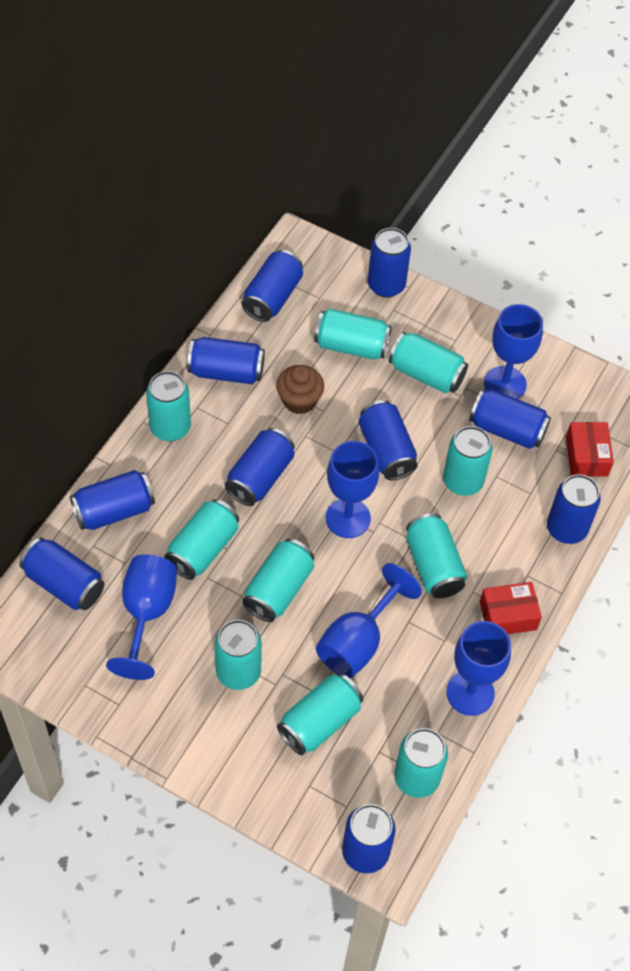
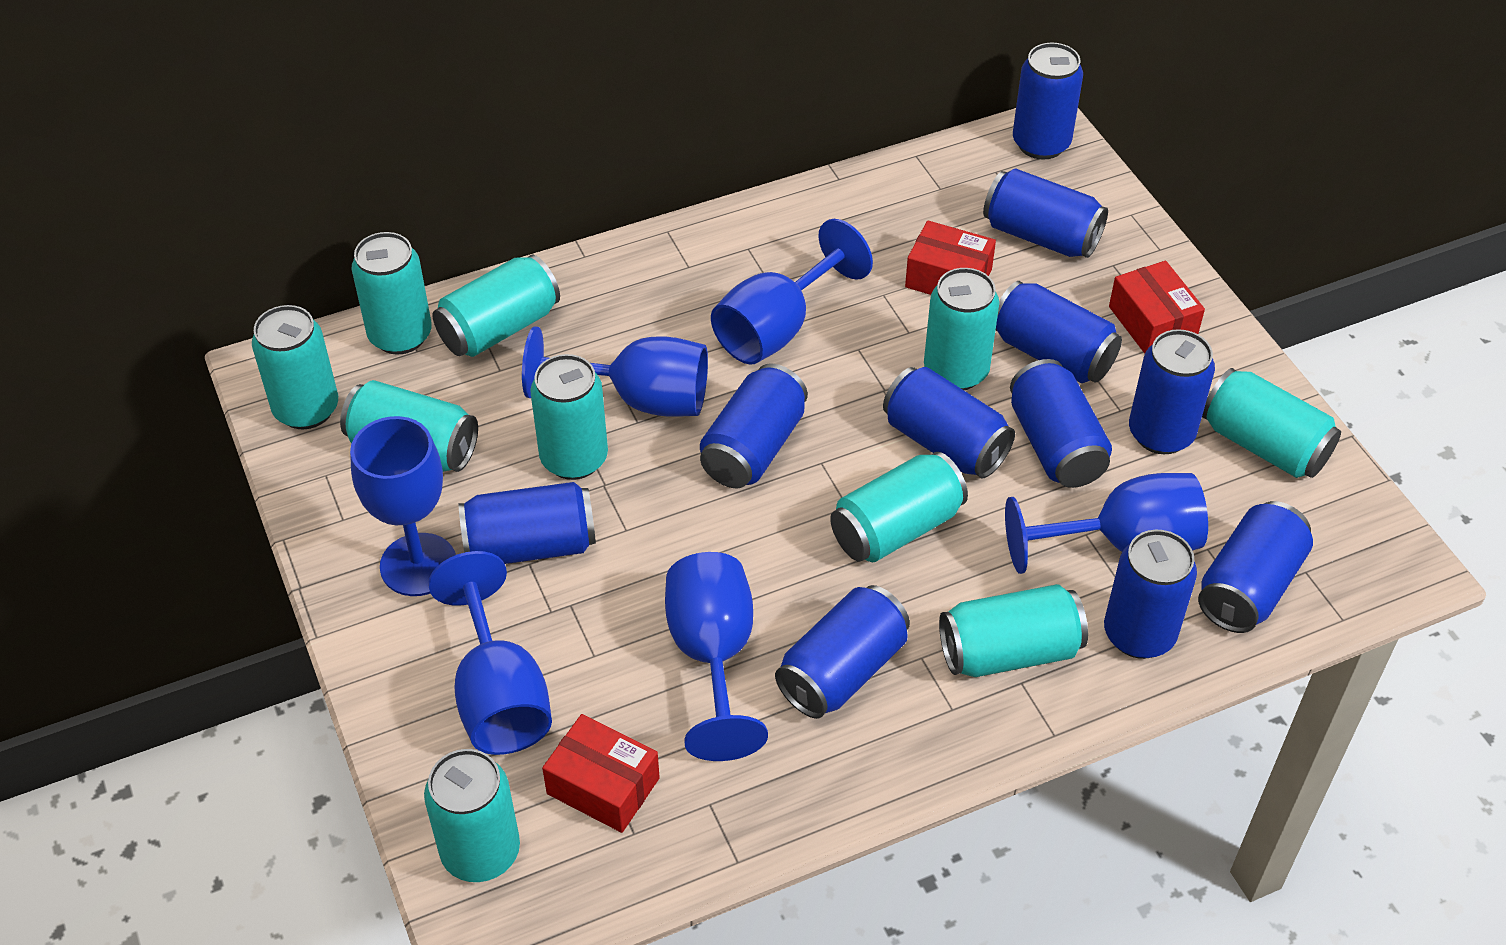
blue can: 10 -> 11
blue goblet: 5 -> 6
brown cupcake: 1 -> 0
red box: 2 -> 3

